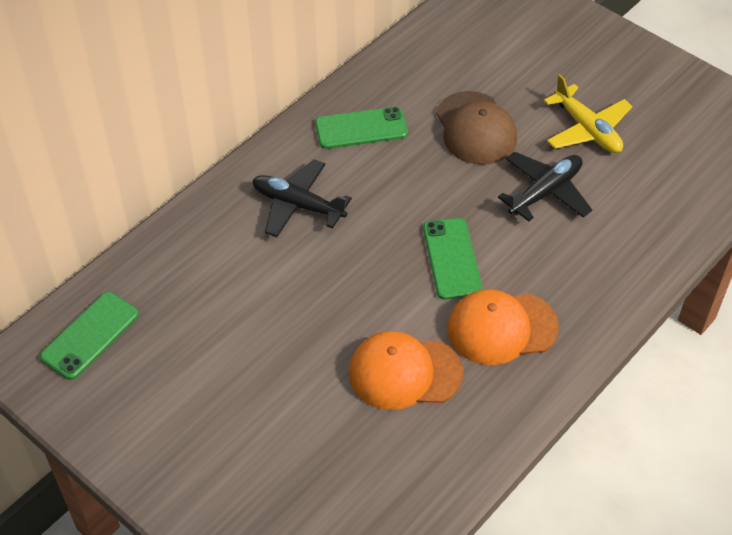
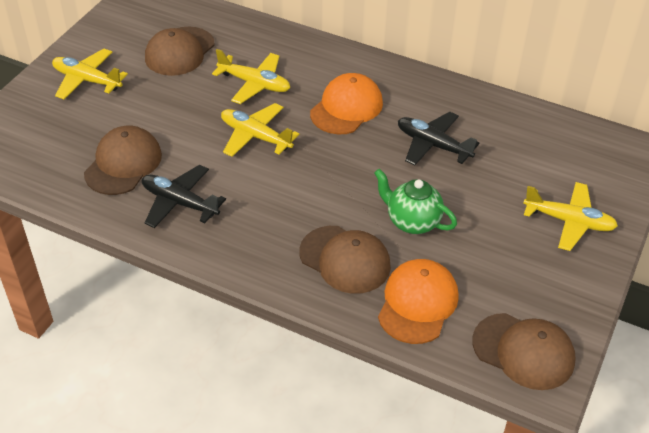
brown cap: 1 -> 4
green phone: 3 -> 0
green teapot: 0 -> 1
yellow plane: 1 -> 4

